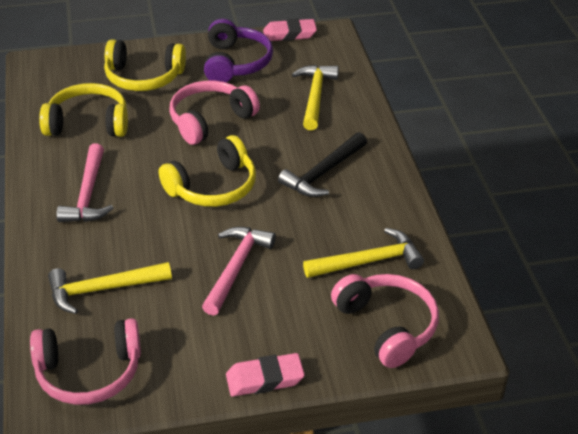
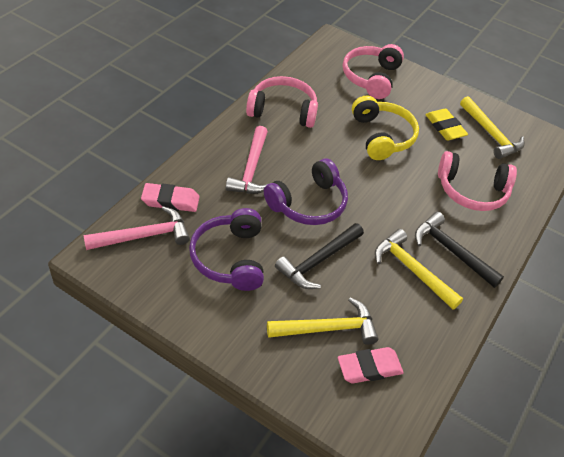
black hammer: 1 -> 2
purple headphones: 1 -> 2
yellow eraser: 0 -> 1
yellow headphones: 3 -> 1

